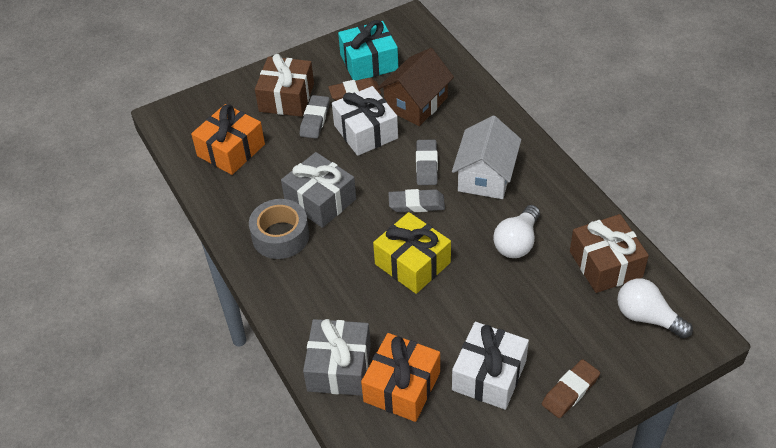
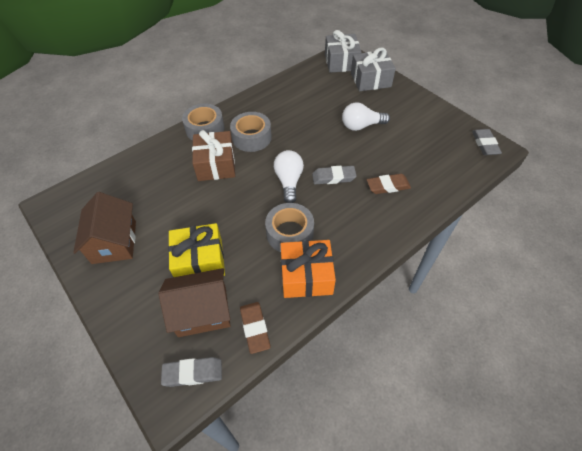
brown gift: 2 -> 1
brown house: 1 -> 2
grey tape: 1 -> 3
orange gift: 2 -> 1
turquoise gift: 1 -> 0
white gift: 2 -> 0
white house: 1 -> 0

